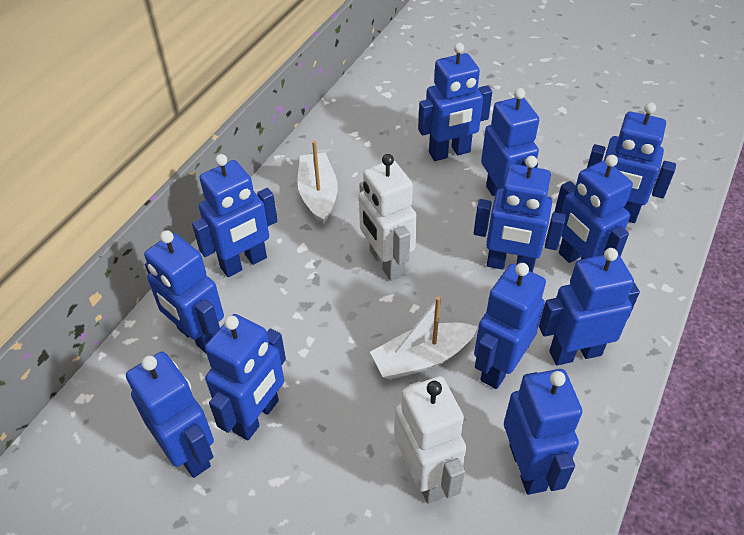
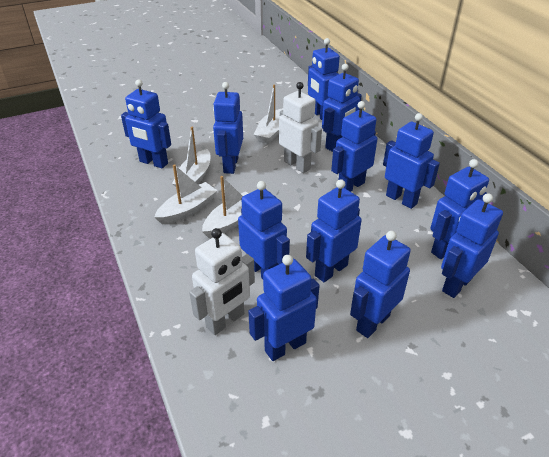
white boat: 2 -> 4

